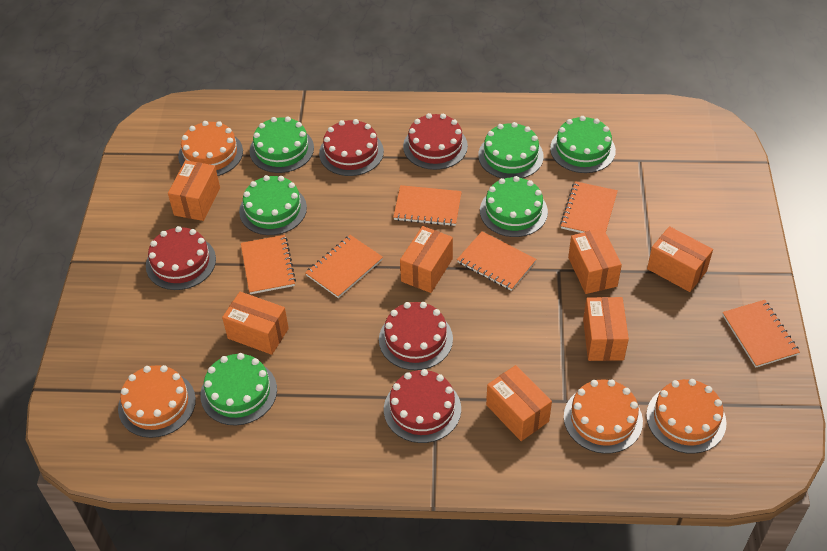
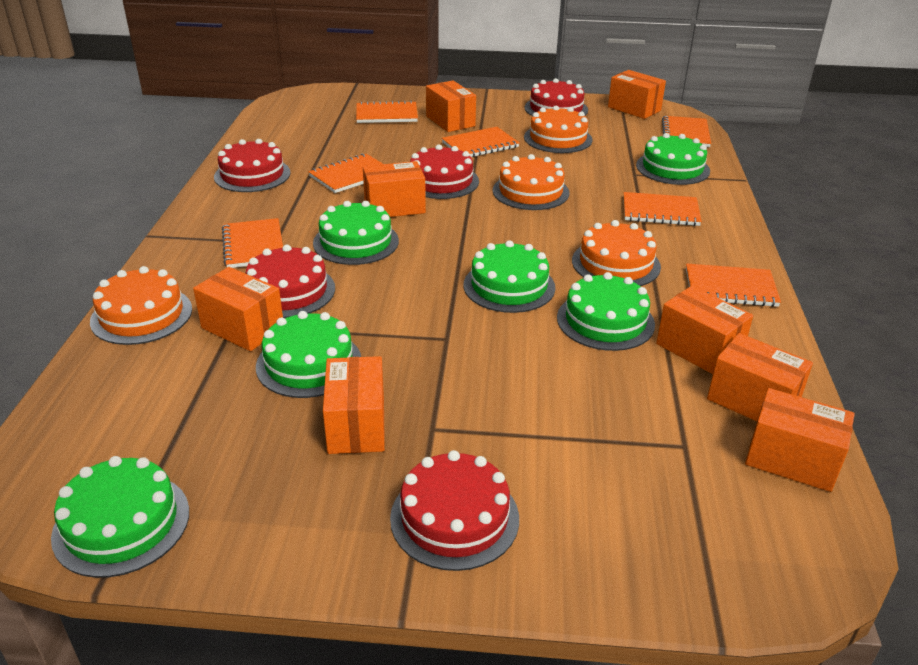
orange box: 7 -> 8
orange notebook: 6 -> 7

